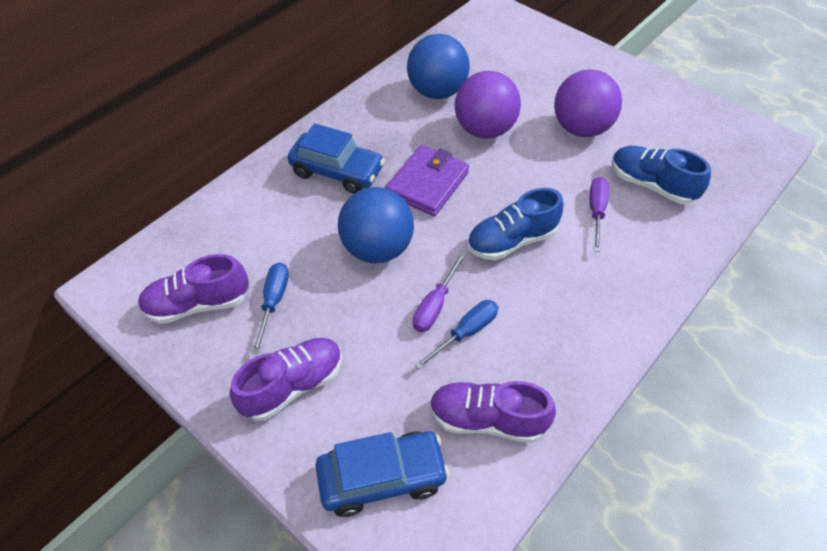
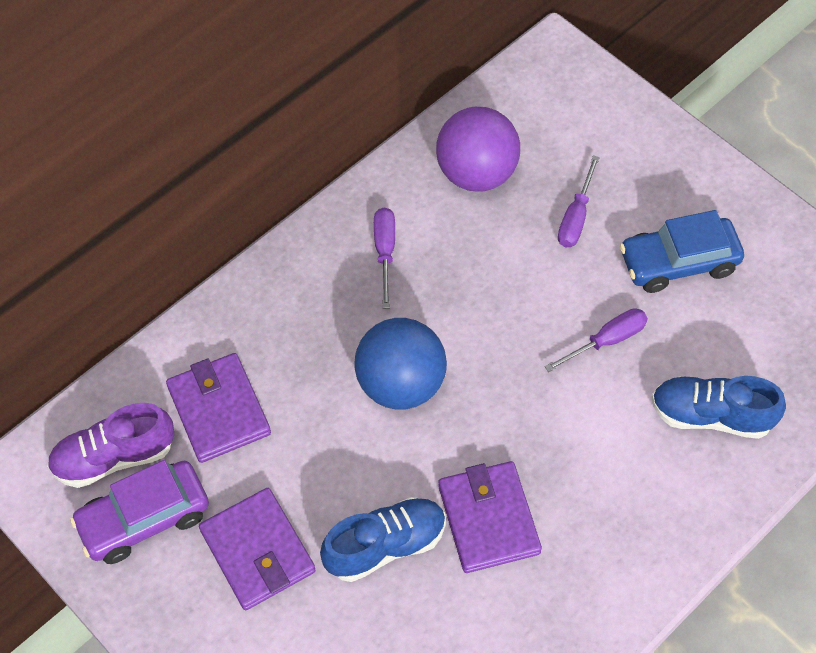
blue ball: 2 -> 1
blue car: 2 -> 1
blue screwdriver: 2 -> 0
purple ball: 2 -> 1
purple car: 0 -> 1
purple screwdriver: 2 -> 3
purple shoe: 3 -> 1
purple wallet: 1 -> 3

